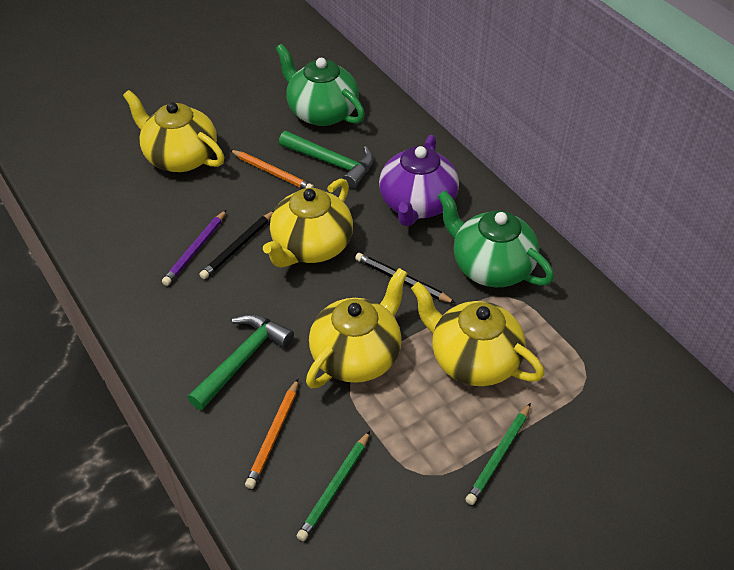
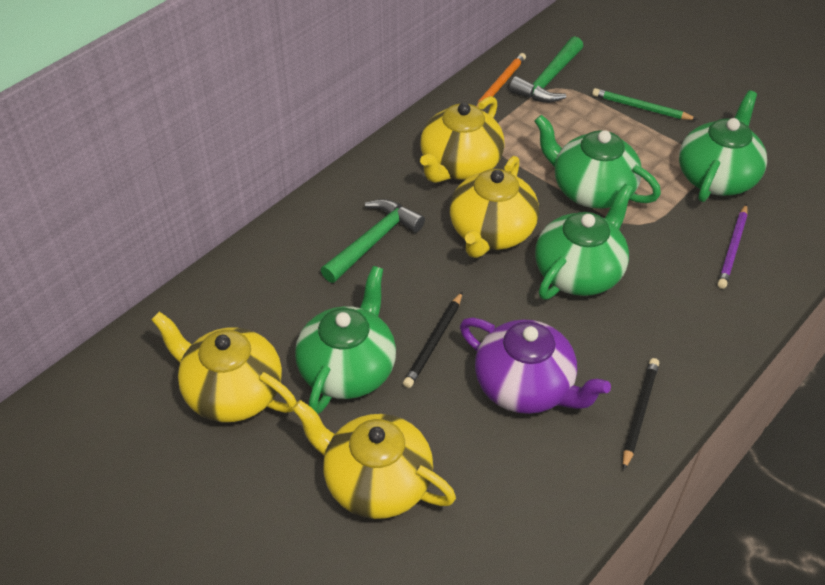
green pencil: 2 -> 1
green teapot: 2 -> 4
orange pencil: 2 -> 1

